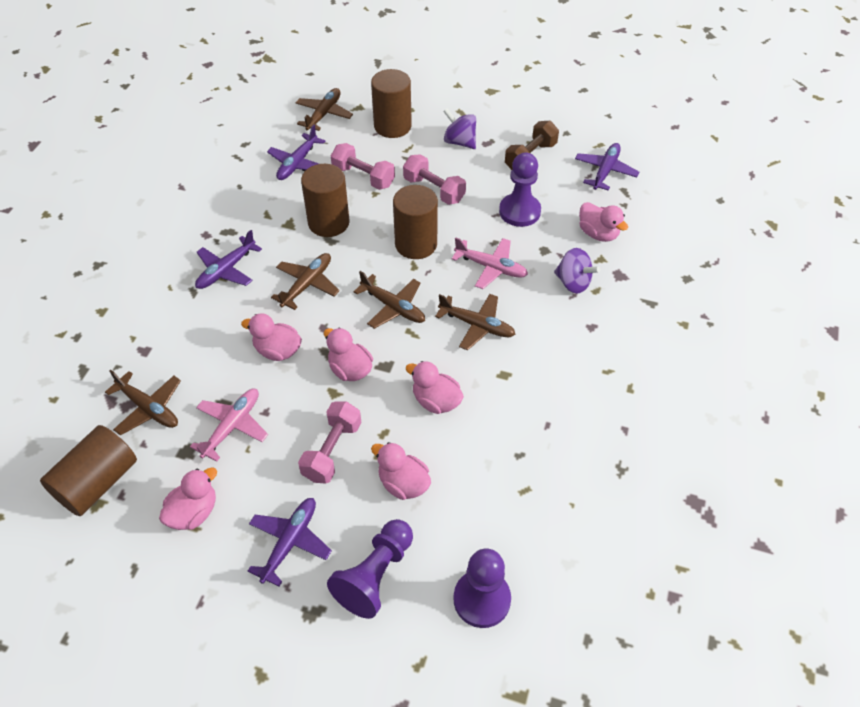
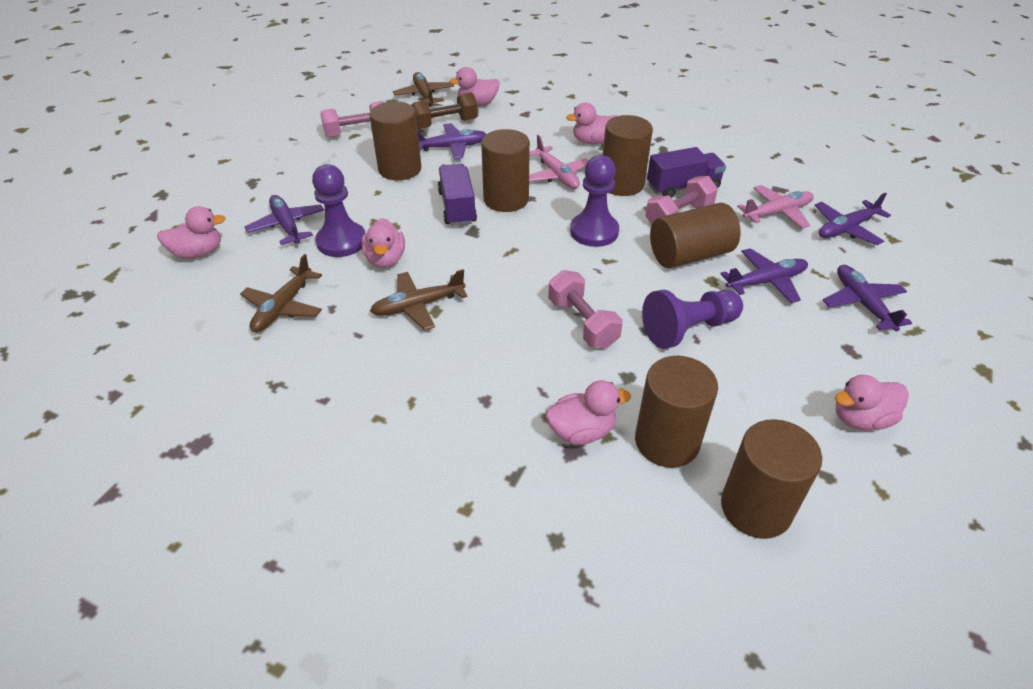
brown cylinder: 4 -> 6
brown plane: 5 -> 3
purple plane: 4 -> 5
purple spinning top: 2 -> 0
purple truck: 0 -> 2

